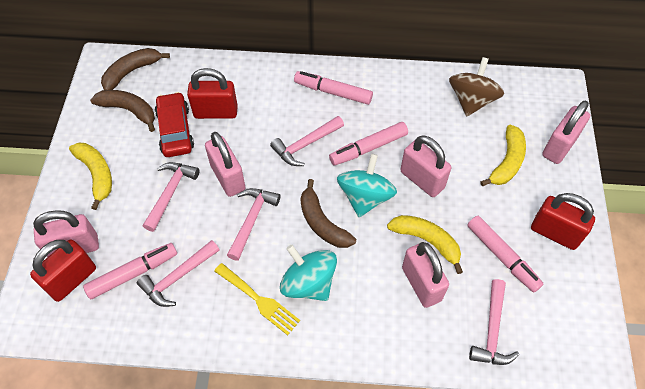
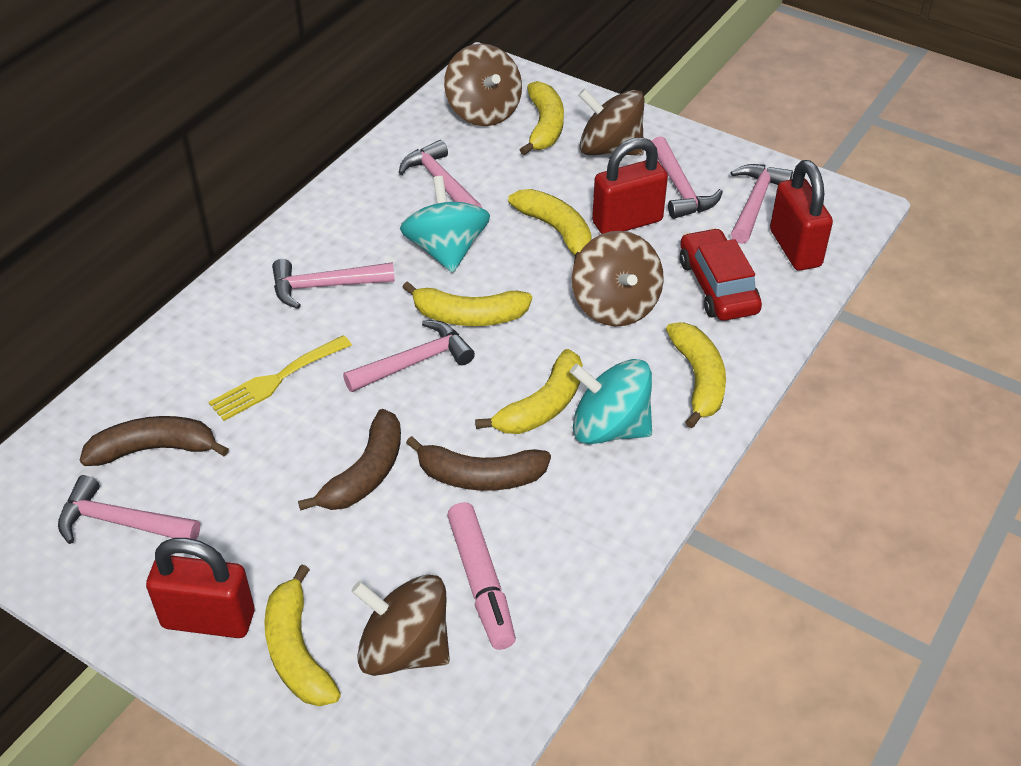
brown spinning top: 1 -> 4
pink hammer: 5 -> 6
pink marker: 4 -> 1
pink padlock: 5 -> 0
yellow banana: 3 -> 6

